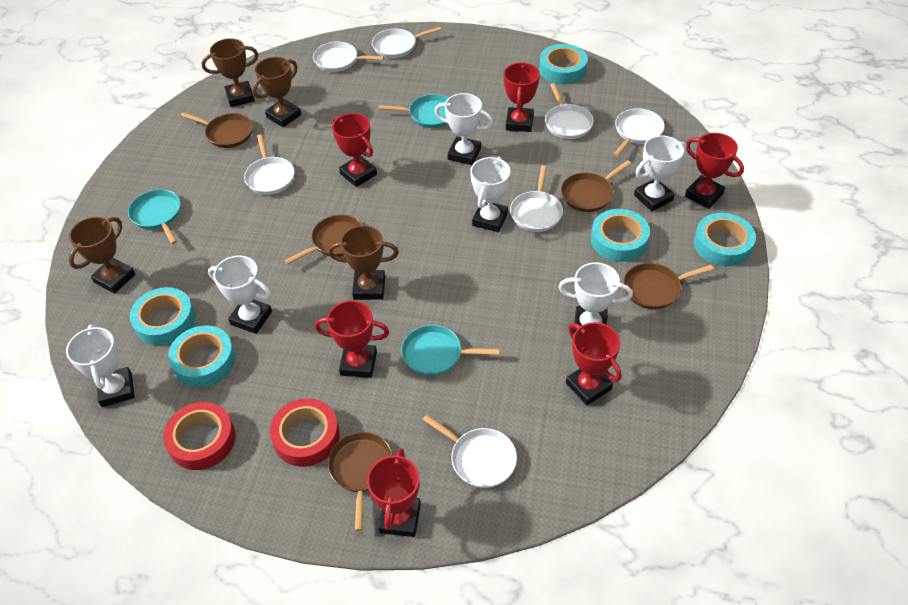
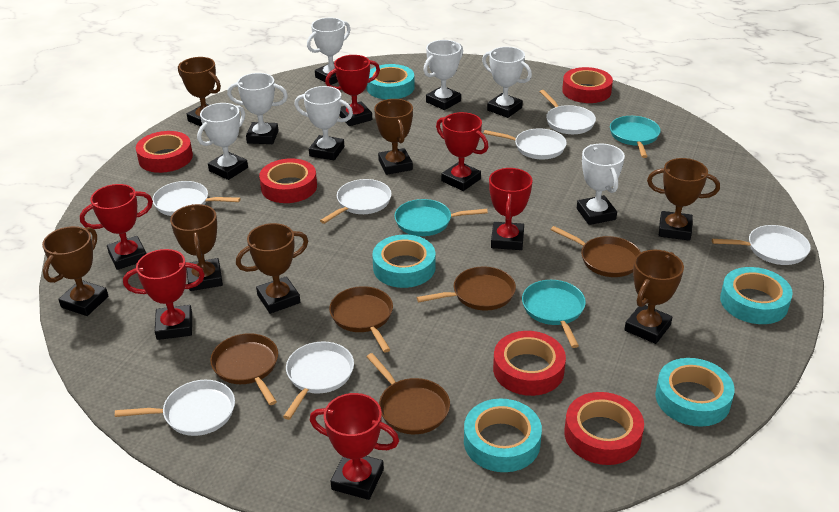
brown trophy: 4 -> 7
red tape: 2 -> 5
white trophy: 6 -> 7

